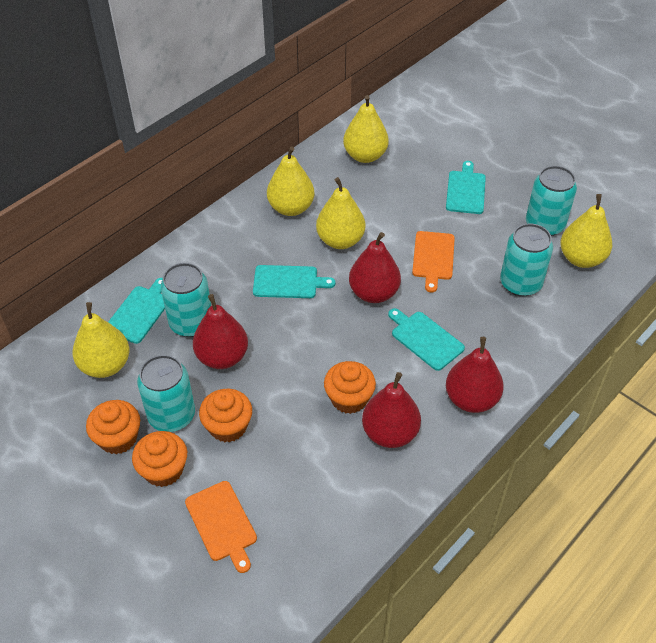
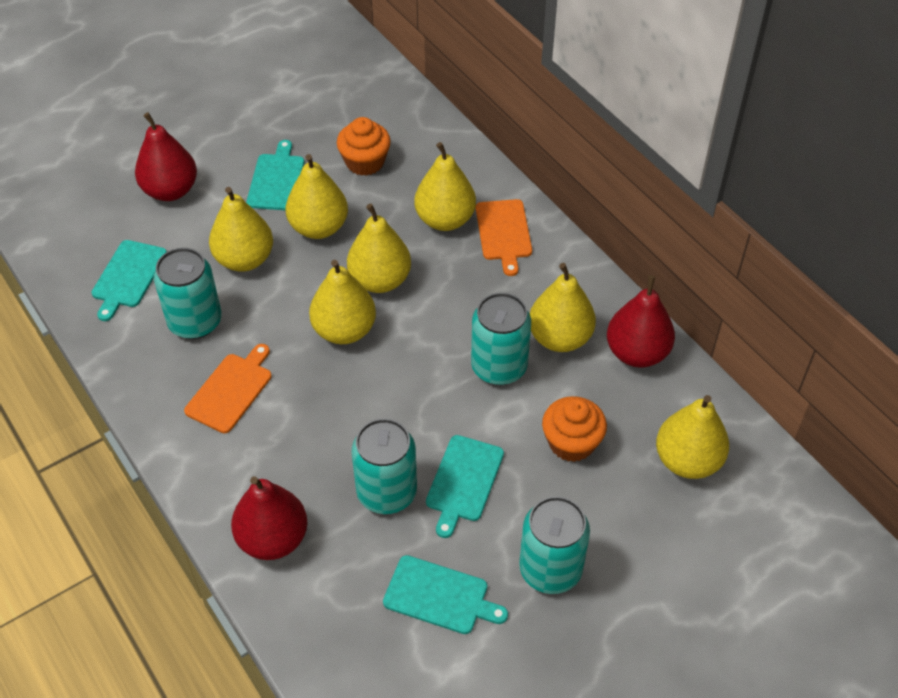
orange cupcake: 4 -> 2
red pear: 4 -> 3
yellow pear: 5 -> 7

